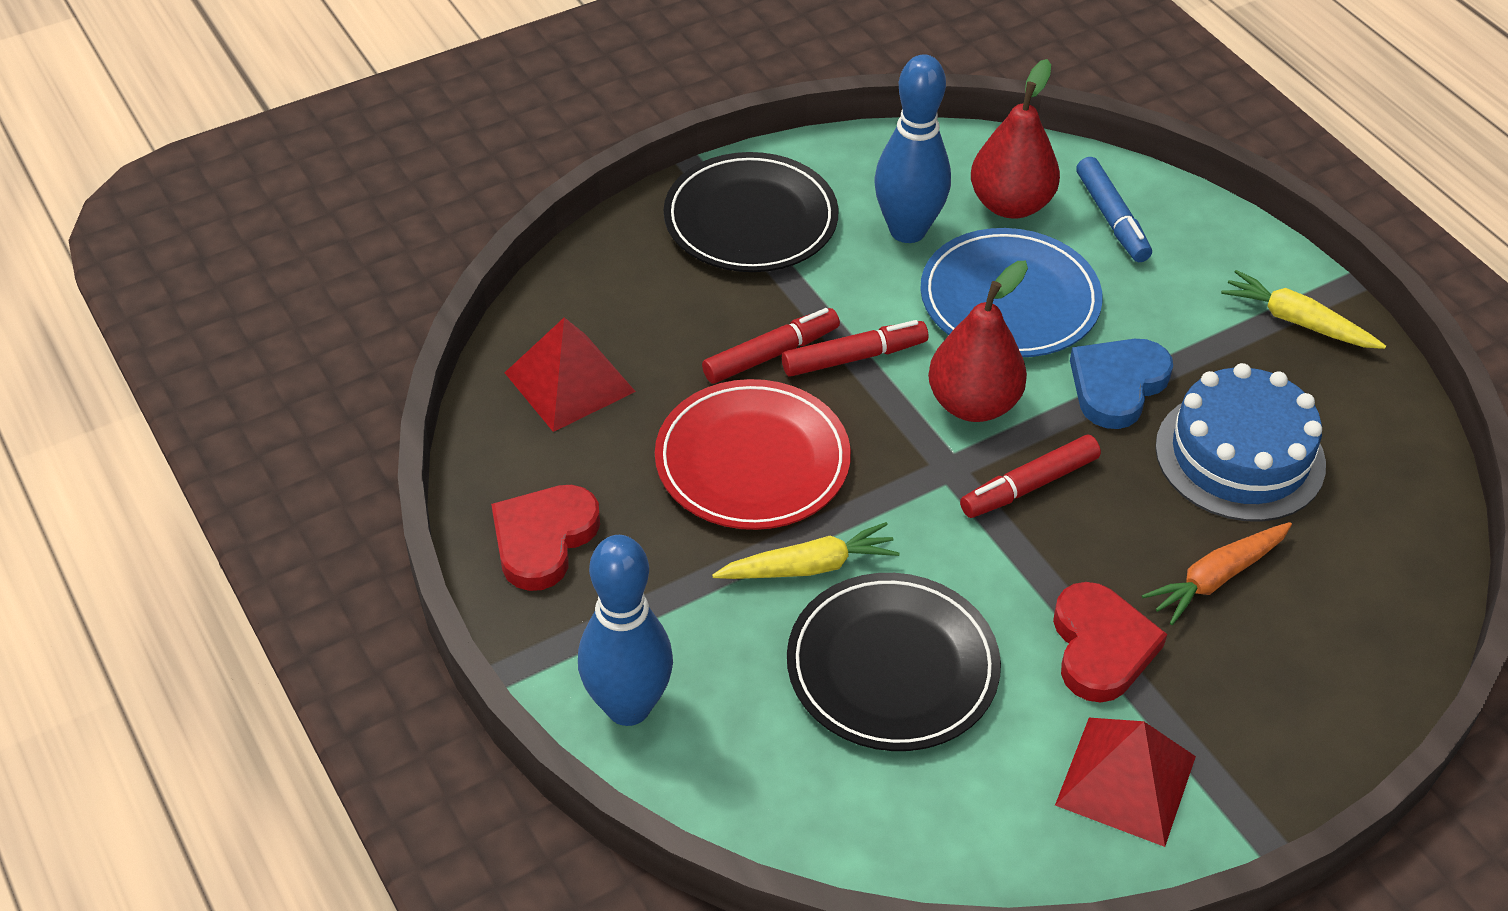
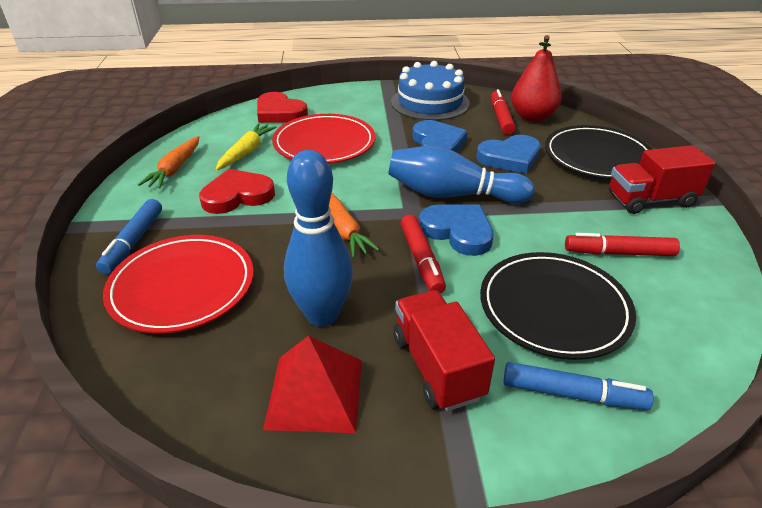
blue heart: 1 -> 3
blue marker: 1 -> 2
blue plate: 1 -> 0
orange carrot: 1 -> 2
red pear: 2 -> 1
red plate: 1 -> 2
red pyramid: 2 -> 1
red truck: 0 -> 2
yellow carrot: 2 -> 1

